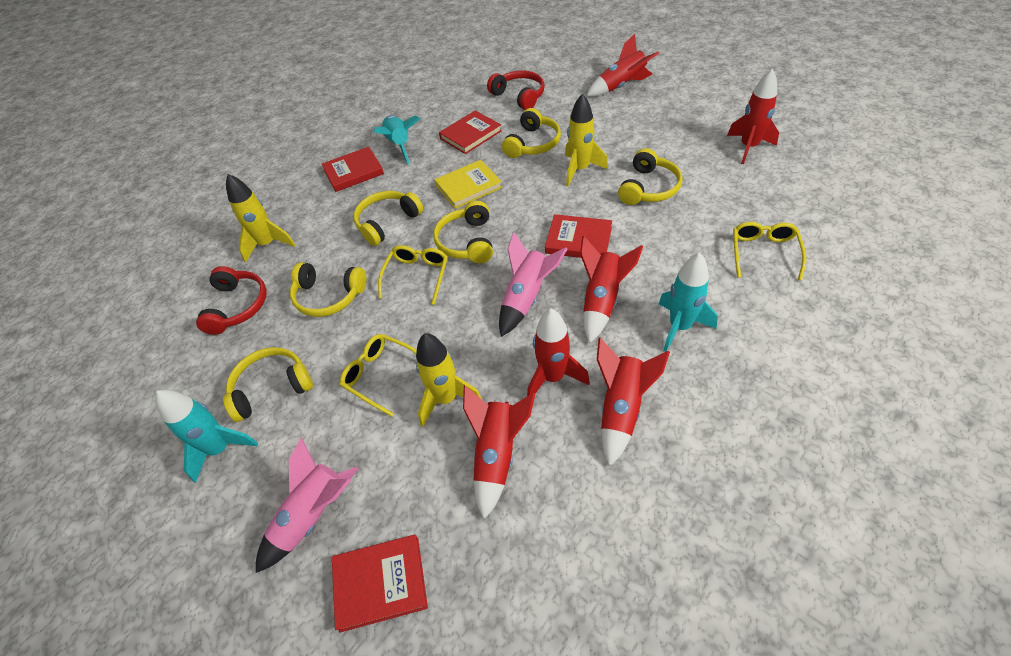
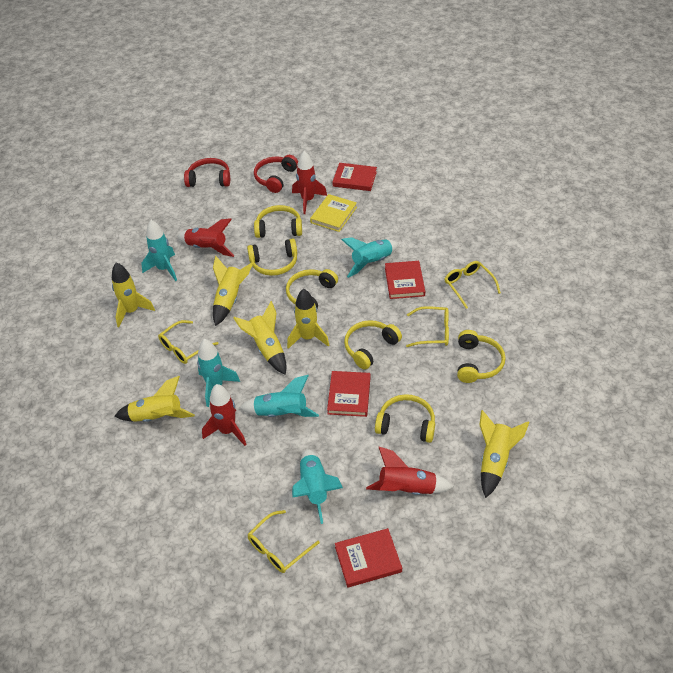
pink rocket: 2 -> 0
red rocket: 6 -> 4
turquoise rocket: 3 -> 5
yellow glasses: 3 -> 4
yellow rocket: 3 -> 6

